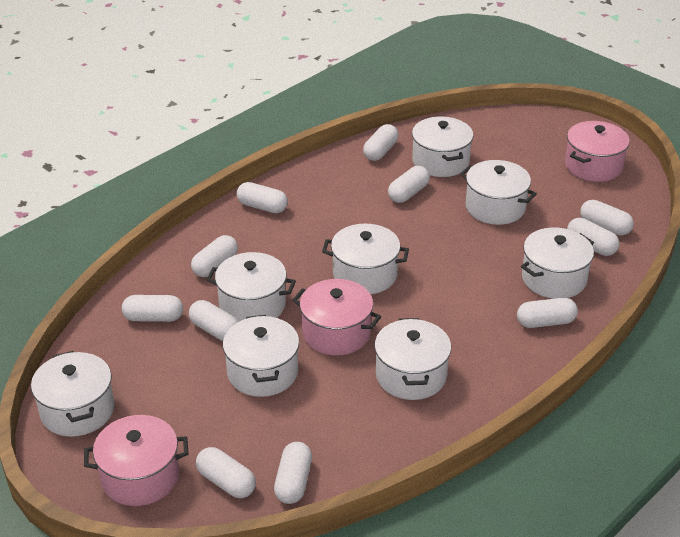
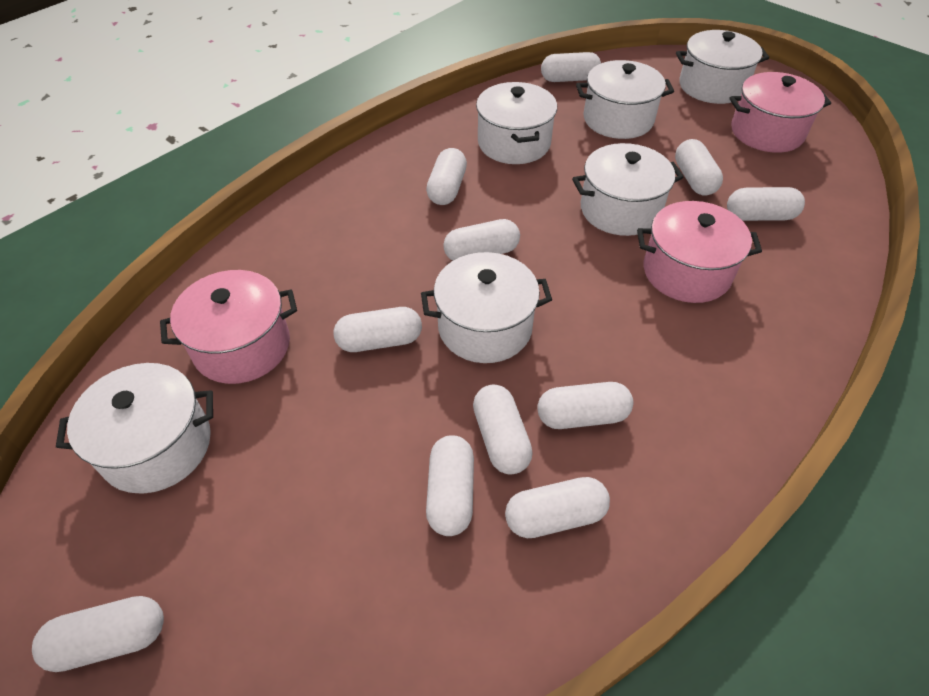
white pot: 8 -> 6

